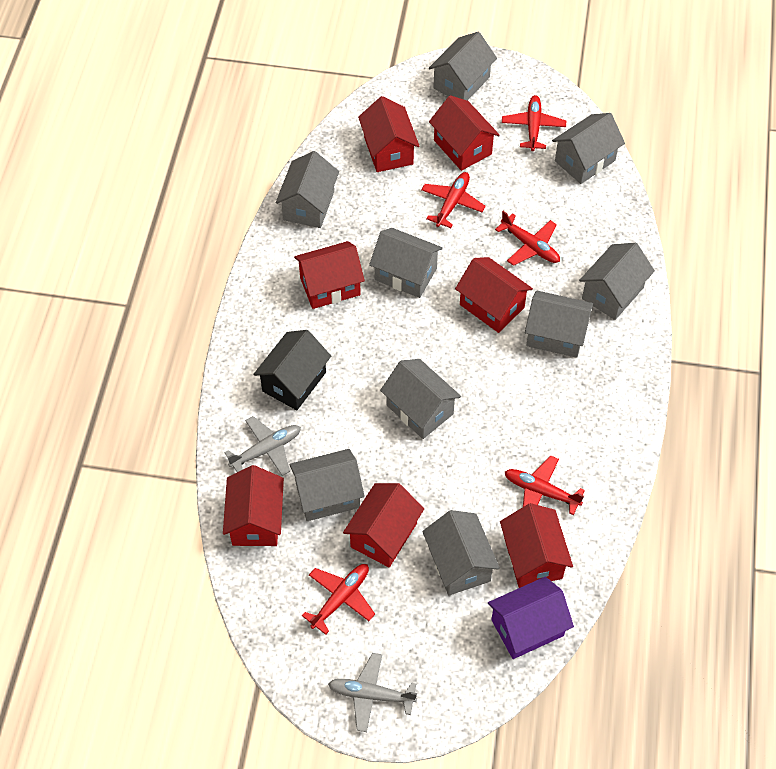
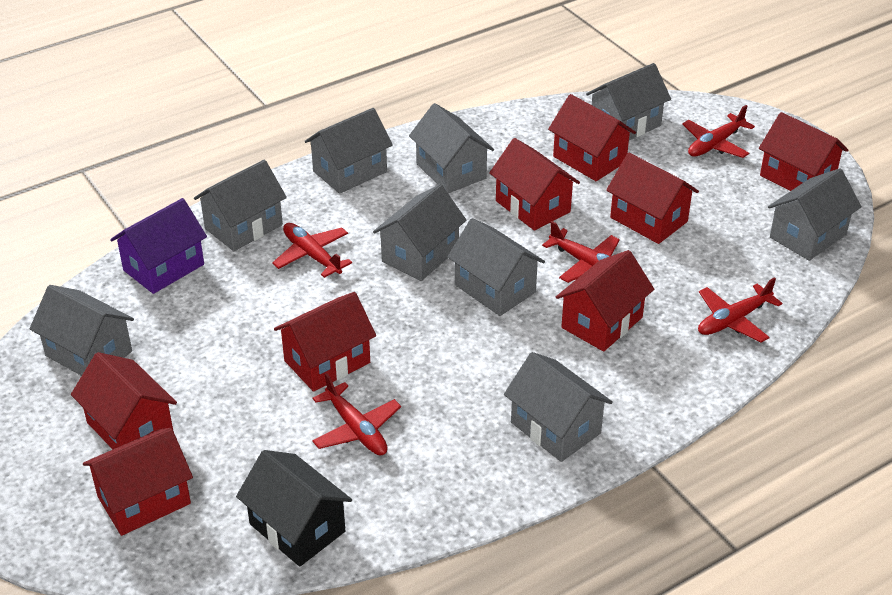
grey plane: 2 -> 0
red house: 7 -> 8

